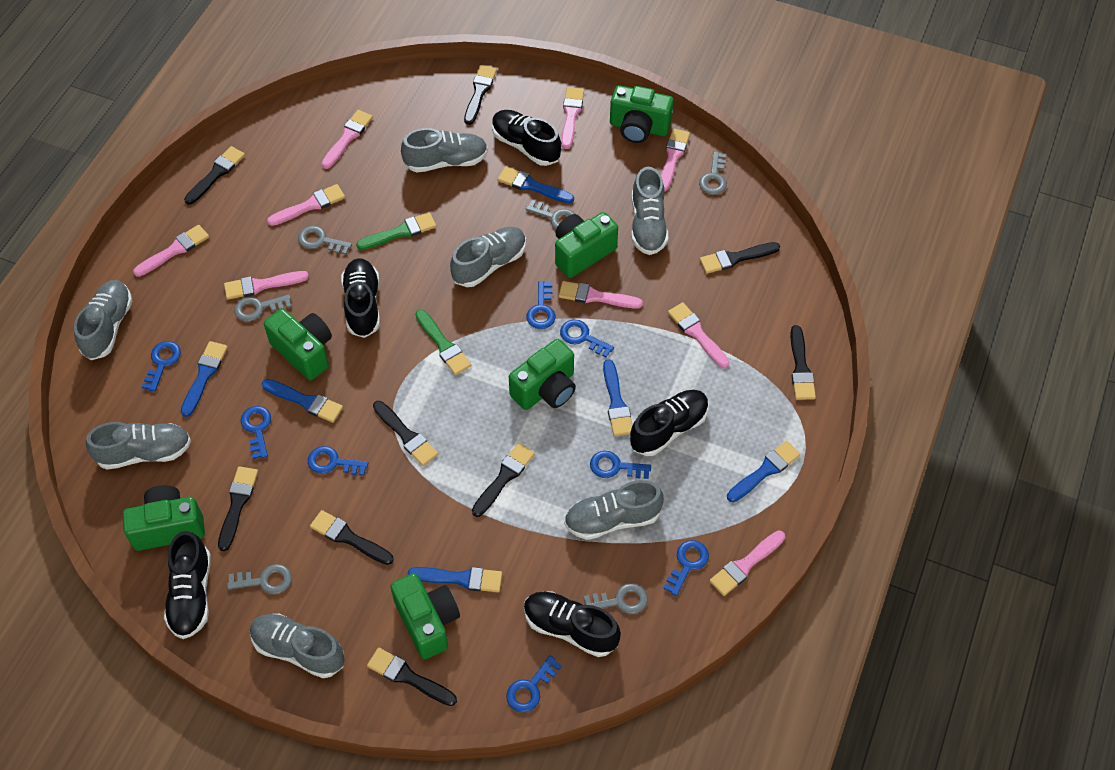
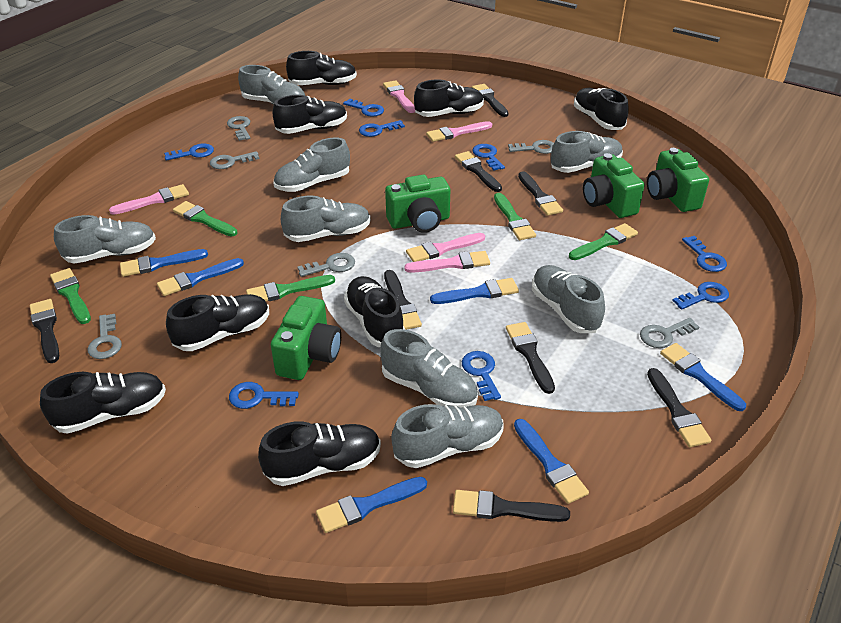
black brush: 9 -> 8
black shoe: 5 -> 8
green brush: 2 -> 5
green camera: 6 -> 4
grey shoe: 7 -> 8
pink brush: 9 -> 5

